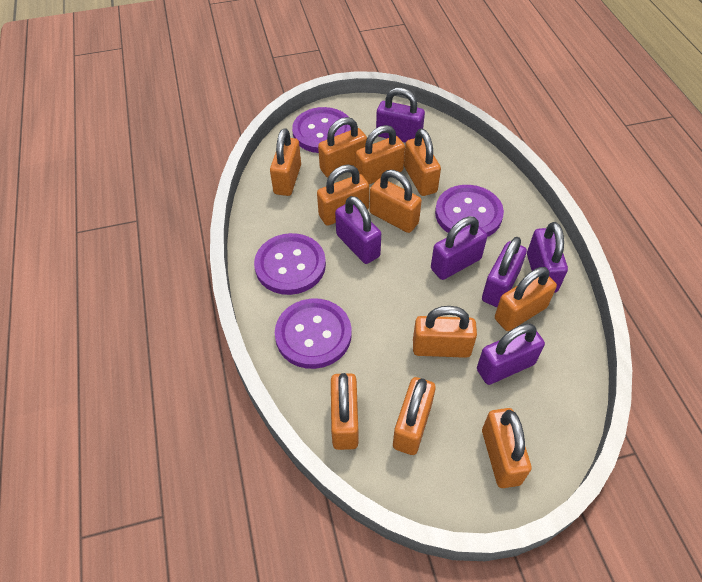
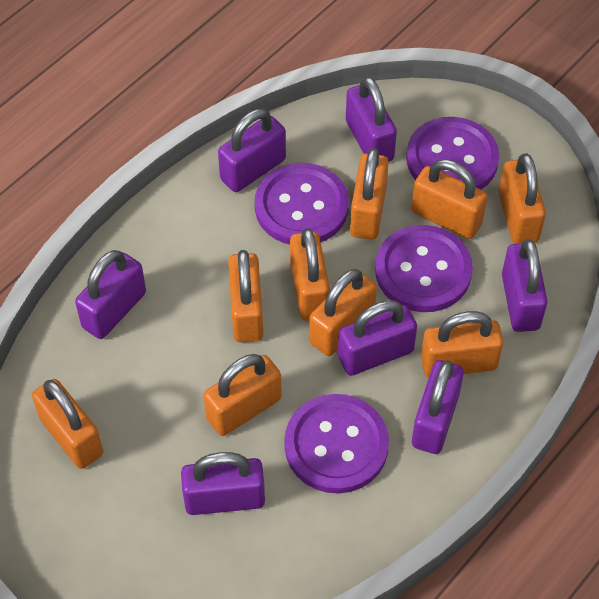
orange padlock: 11 -> 9
purple padlock: 6 -> 7

